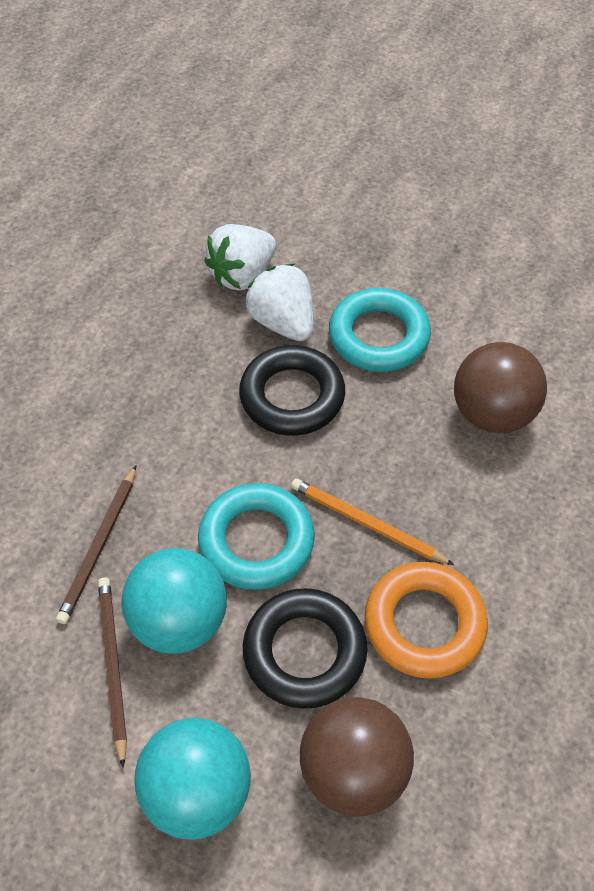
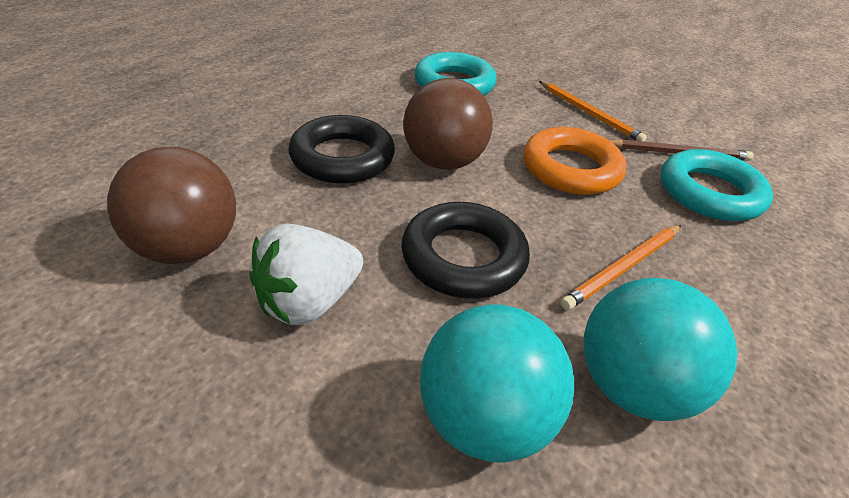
brown pencil: 2 -> 1
orange pencil: 1 -> 2
white strawberry: 2 -> 1

